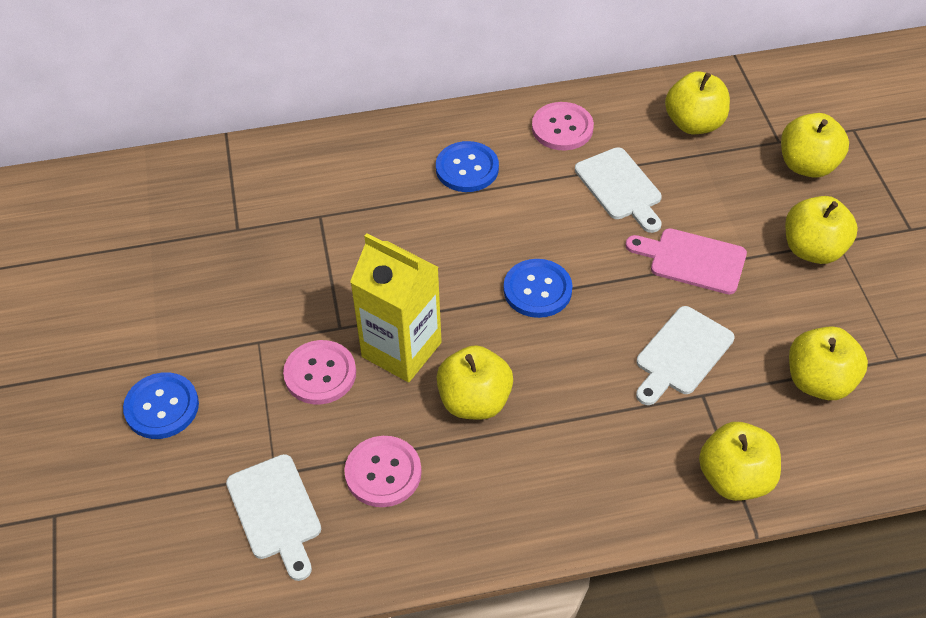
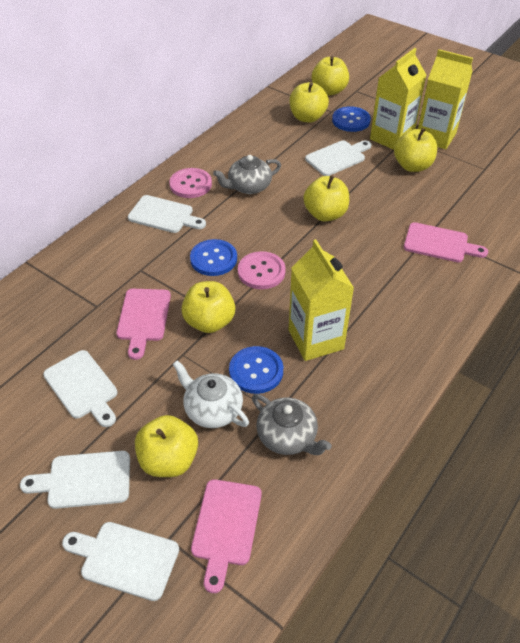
grey teapot: 0 -> 2
pink button: 3 -> 2
pink cutting board: 1 -> 3
white cutting board: 3 -> 5
white teapot: 0 -> 1
yellow carton: 1 -> 3

